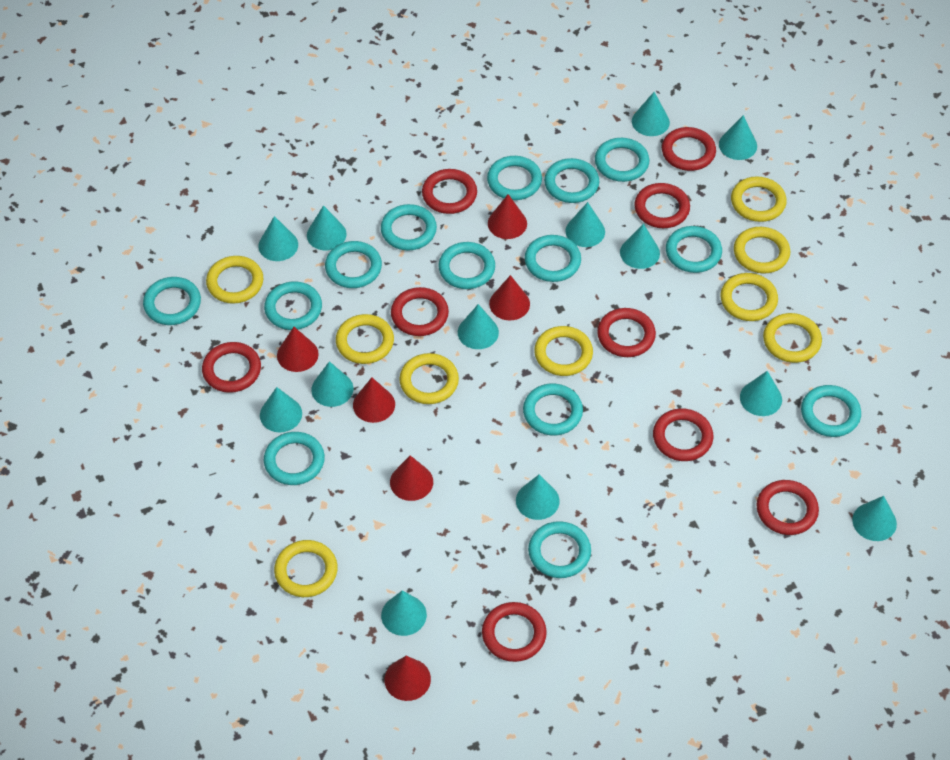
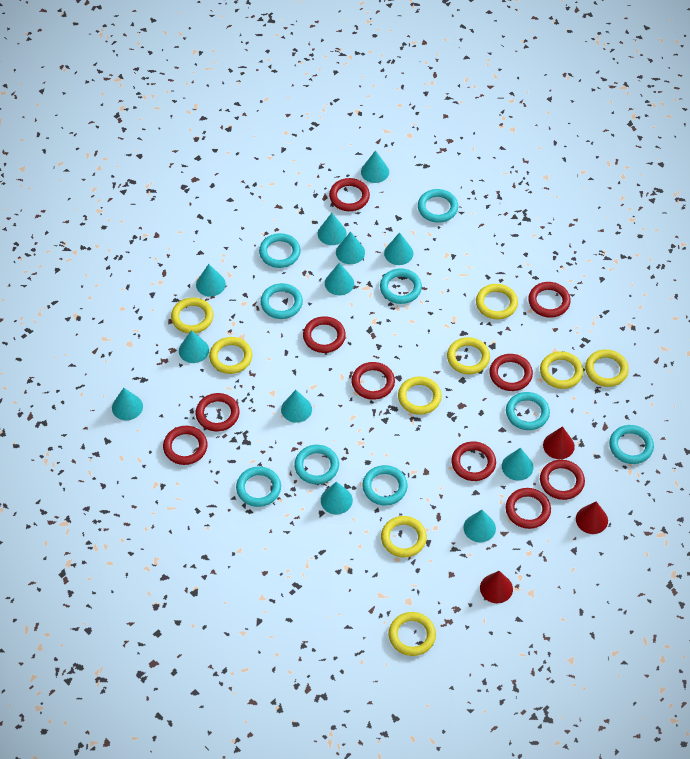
red cone: 6 -> 3
red ring: 9 -> 10
turquoise cone: 13 -> 12
turquoise ring: 14 -> 9

